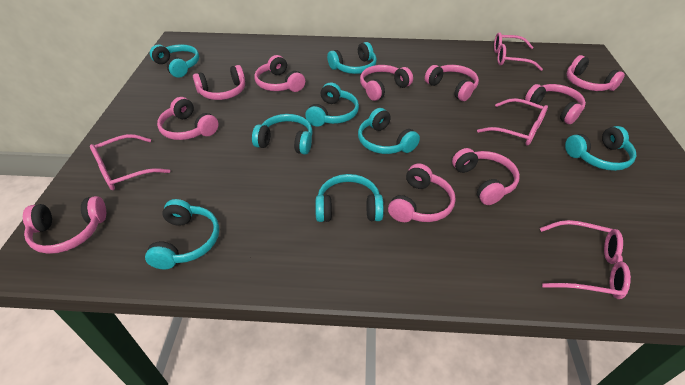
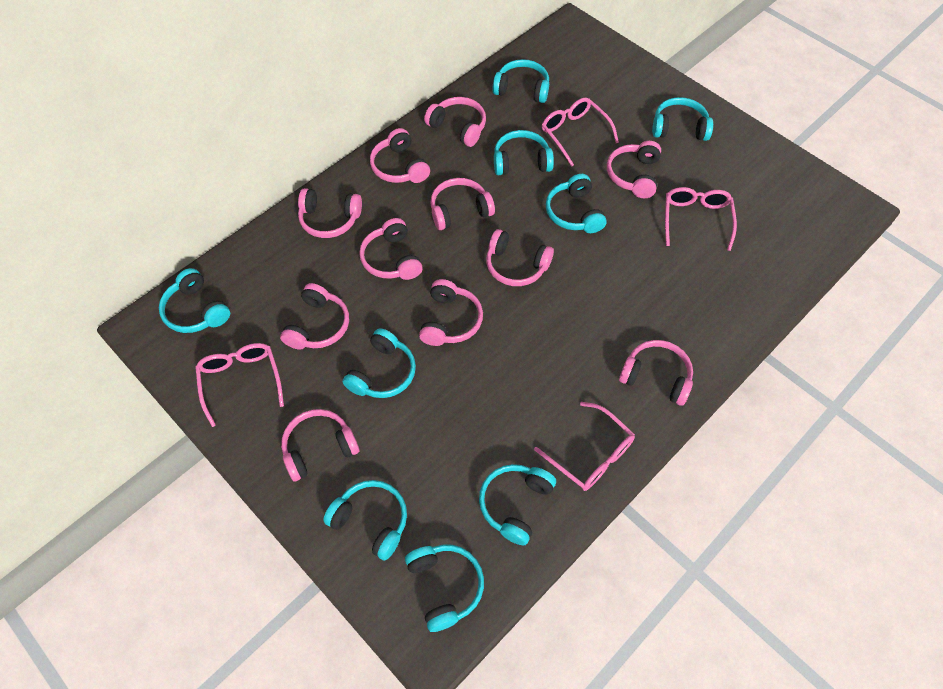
pink headphones: 10 -> 11
turquoise headphones: 8 -> 9

